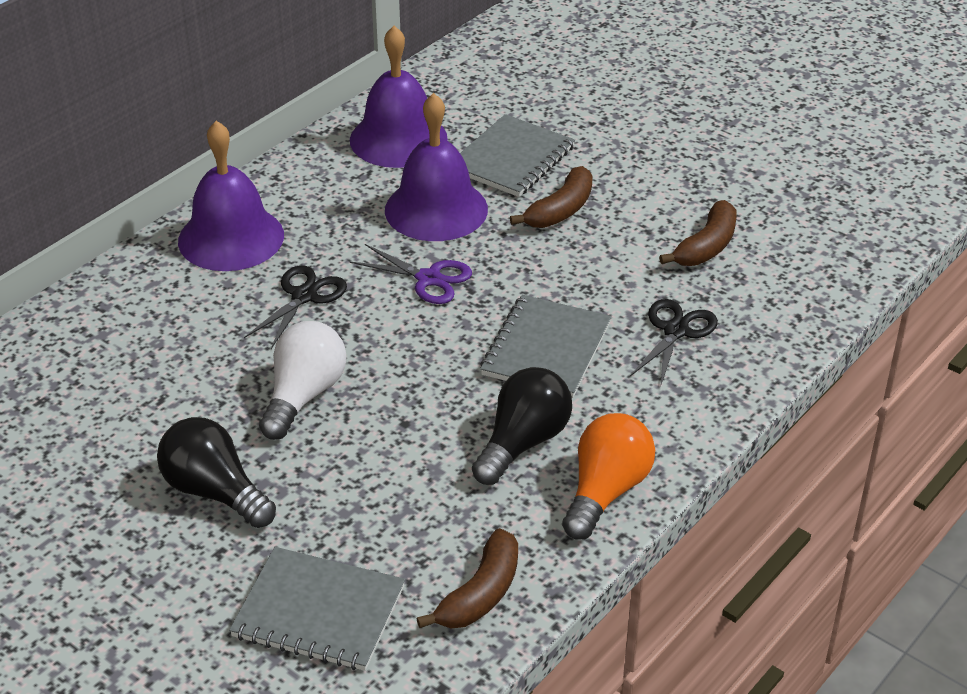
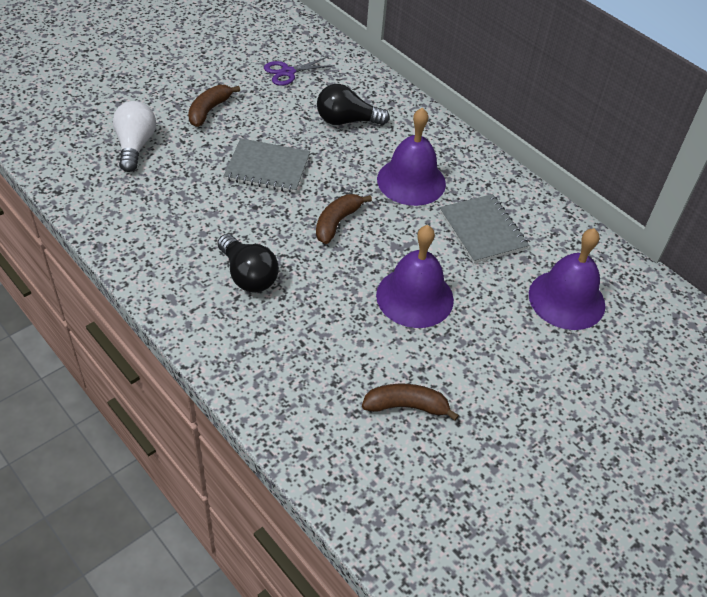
black scissors: 2 -> 0
grey notebook: 3 -> 2
orange light bulb: 1 -> 0

